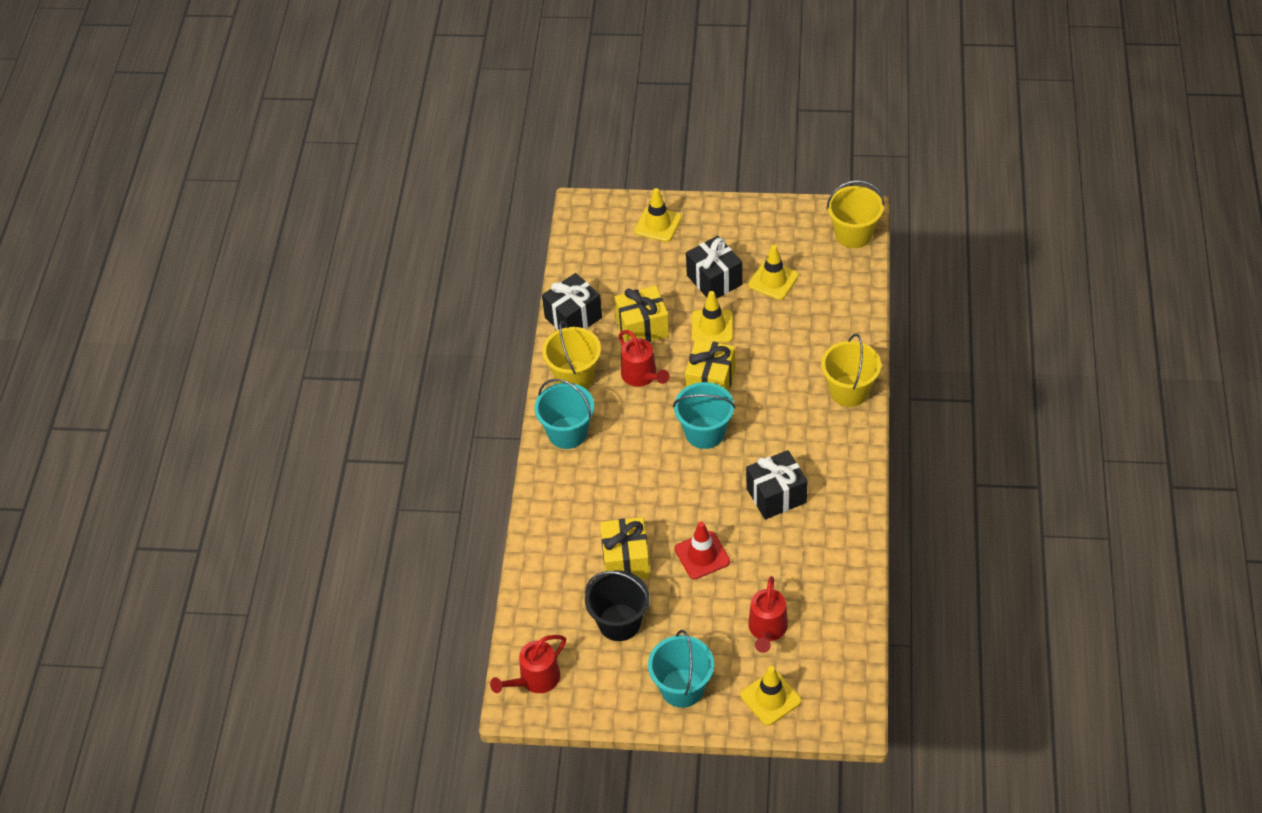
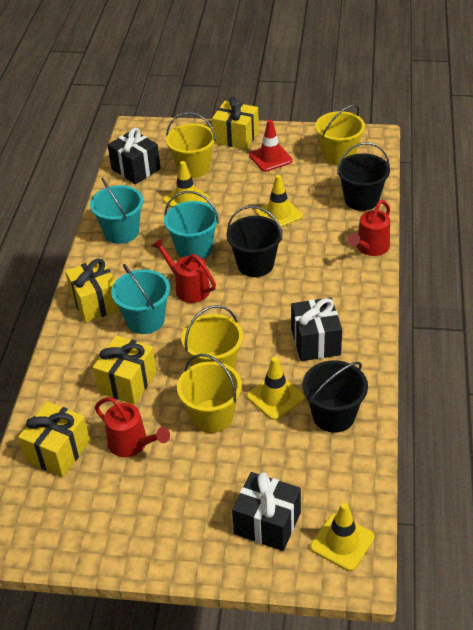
black bucket: 1 -> 3
yellow bucket: 3 -> 4
yellow gift: 3 -> 4

